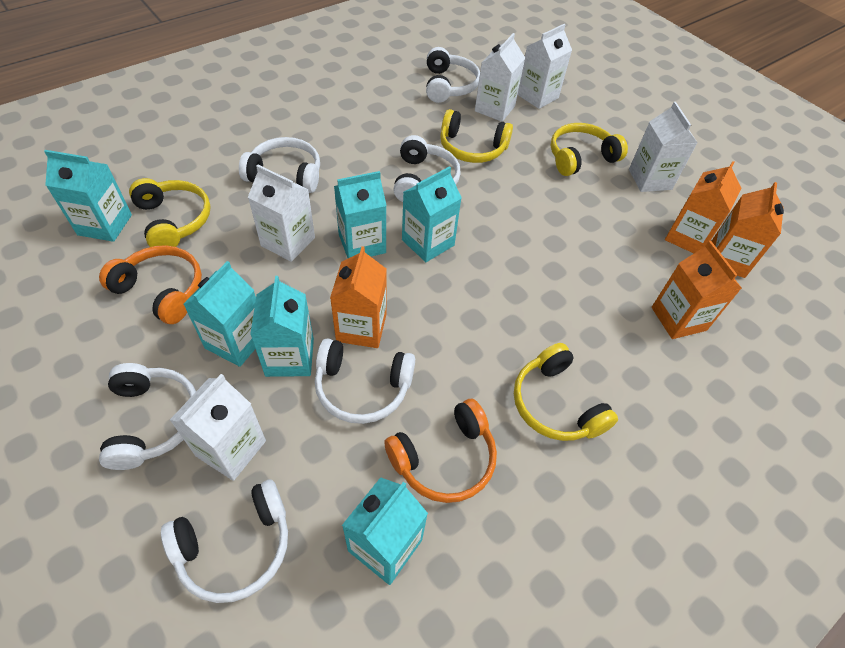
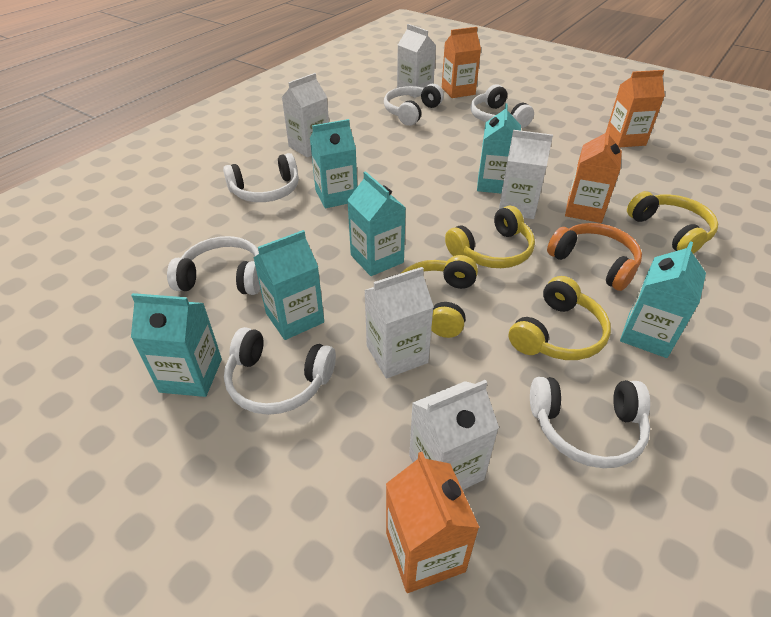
orange headphones: 2 -> 1

